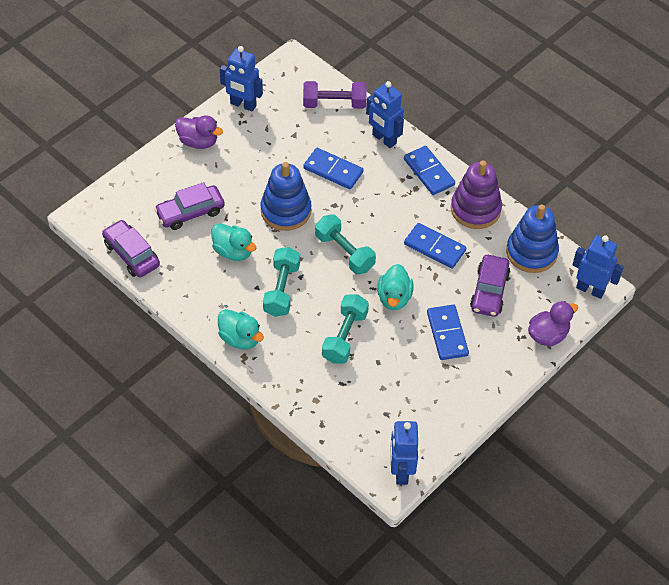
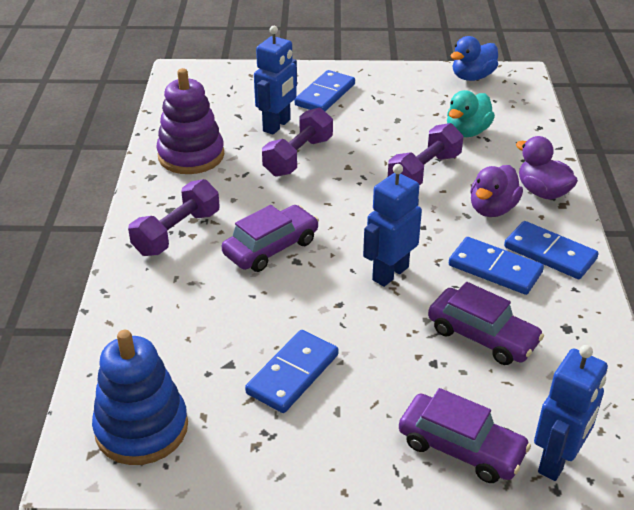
blue duck: 0 -> 1
blue robot: 4 -> 3
blue stacking toy: 2 -> 1
purple dumbbell: 1 -> 3
turquoise duck: 3 -> 1
turquoise dumbbell: 3 -> 0

